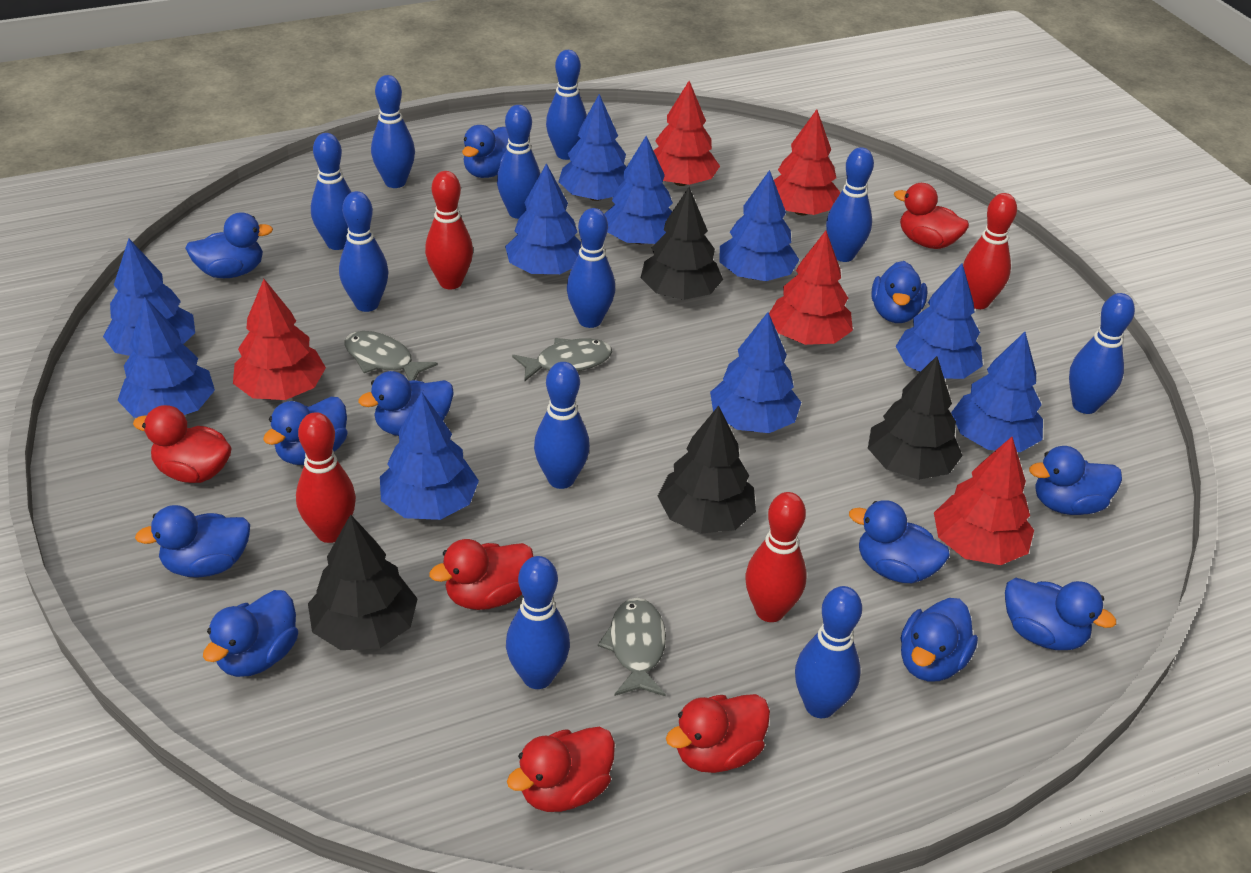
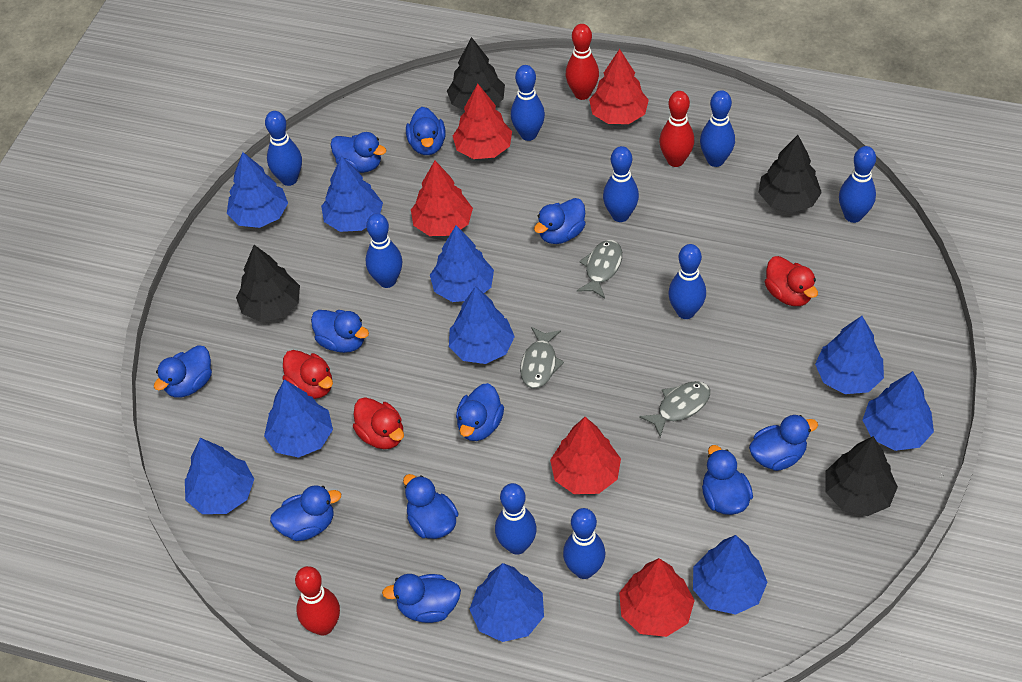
blue bowling pin: 11 -> 9
red bowling pin: 4 -> 3
red duck: 5 -> 3

